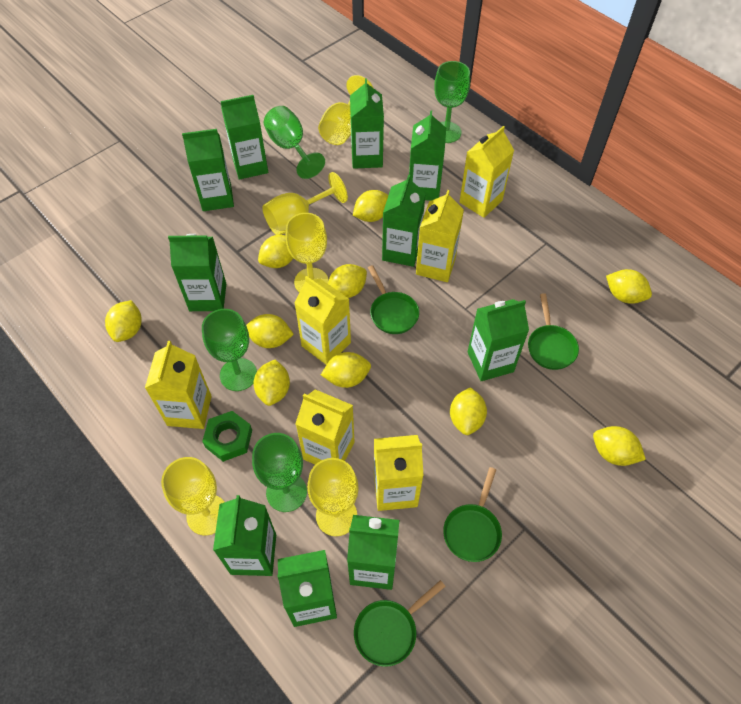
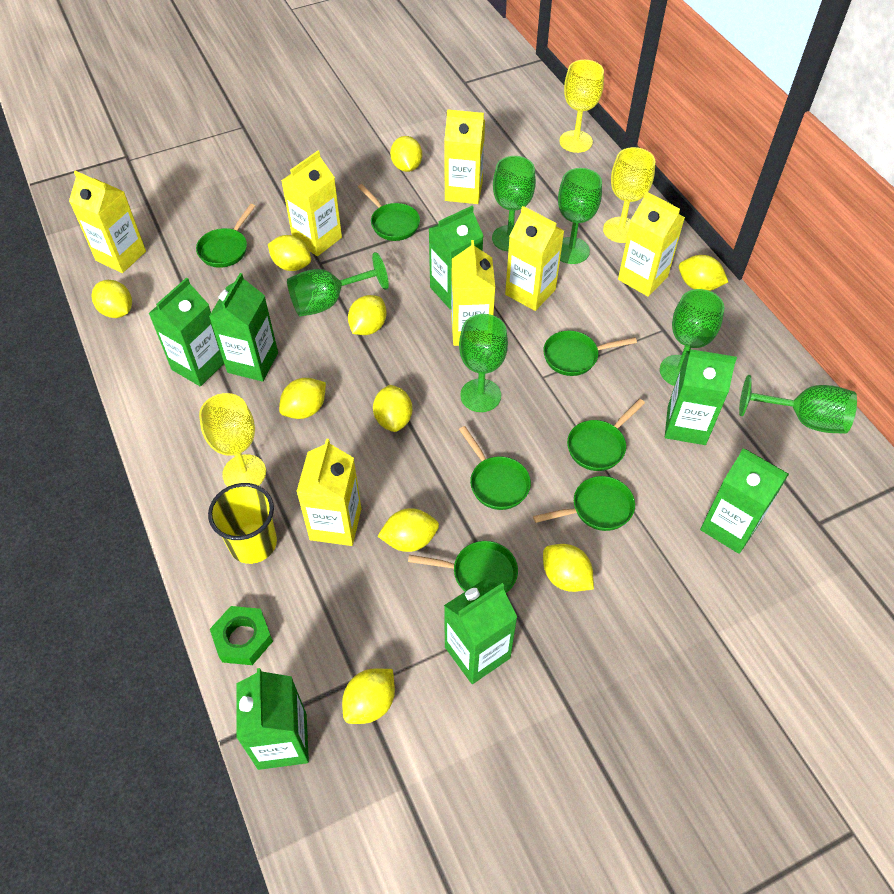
green carton: 10 -> 7
green goblet: 4 -> 6
green pan: 4 -> 7
yellow carton: 6 -> 7
yellow cup: 0 -> 1
yellow goblet: 5 -> 3

